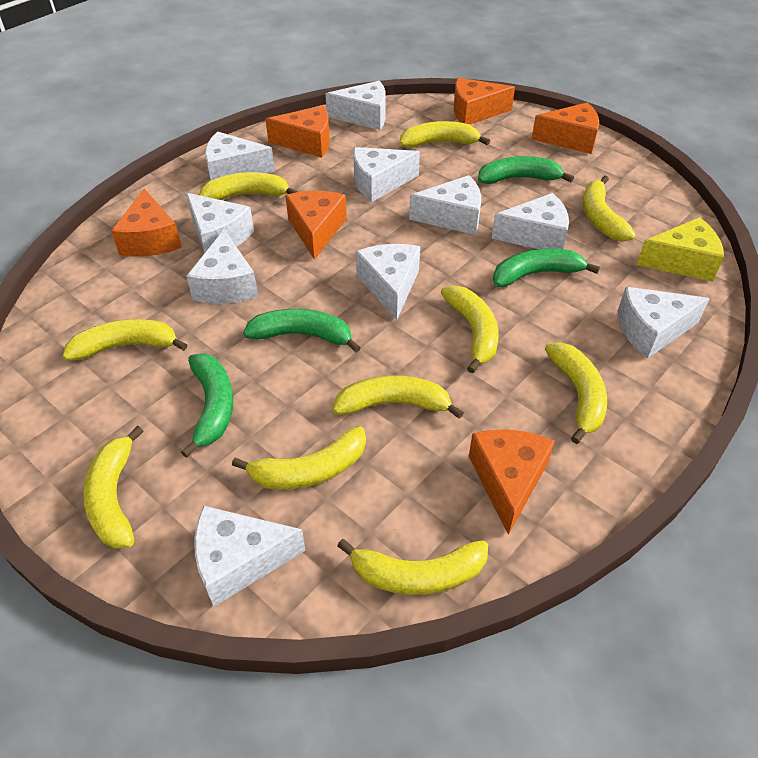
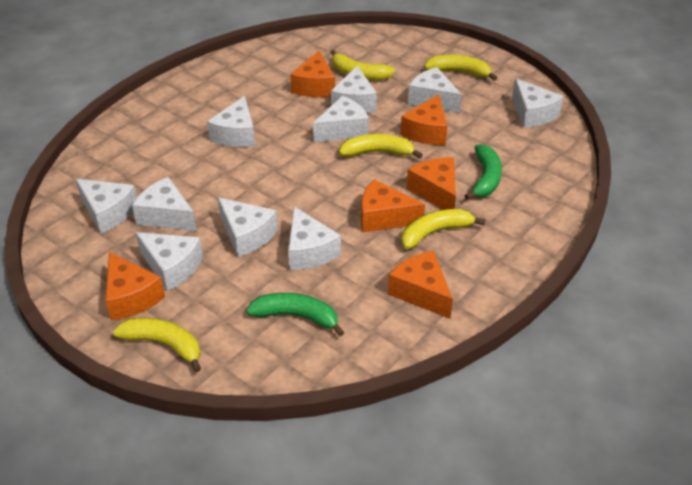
green banana: 4 -> 2
yellow banana: 10 -> 5
yellow cheese: 1 -> 0

